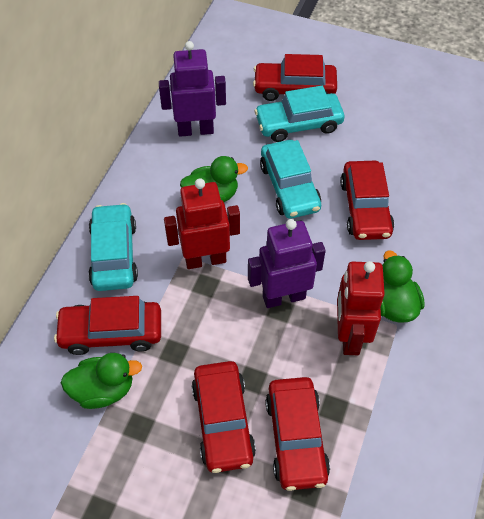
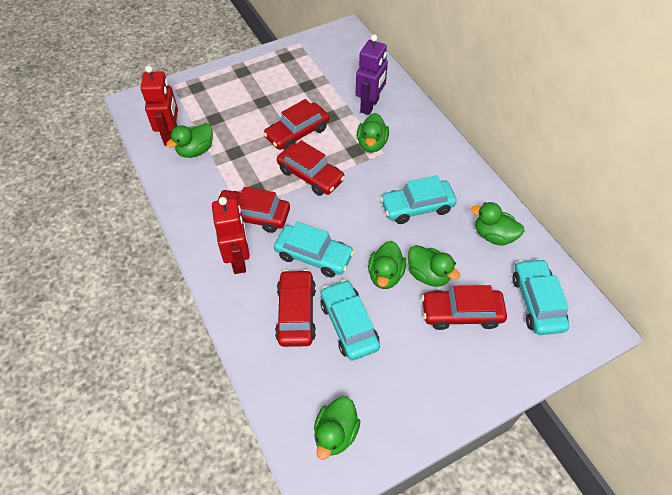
green duck: 3 -> 6
purple robot: 2 -> 1
turquoise car: 3 -> 4

